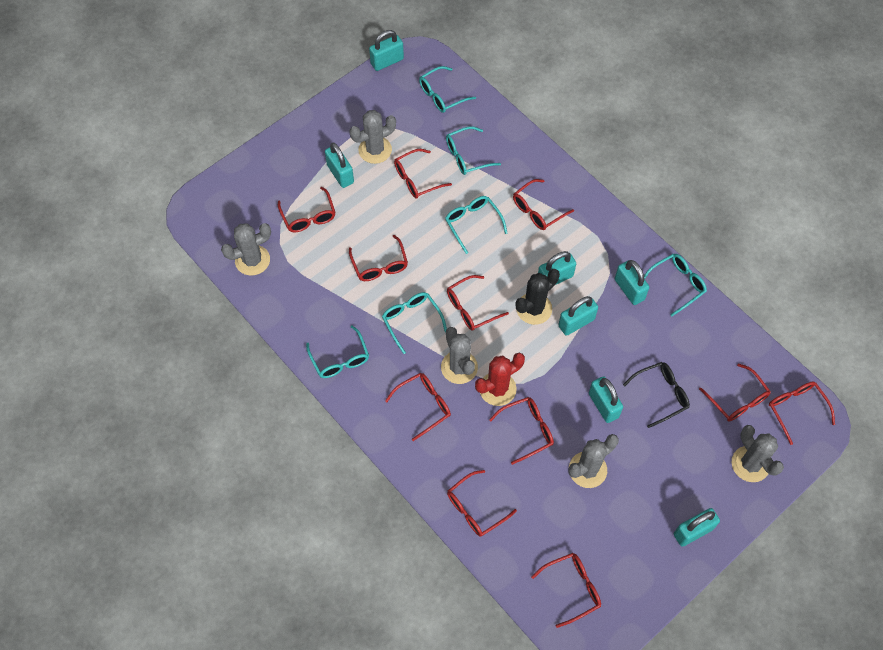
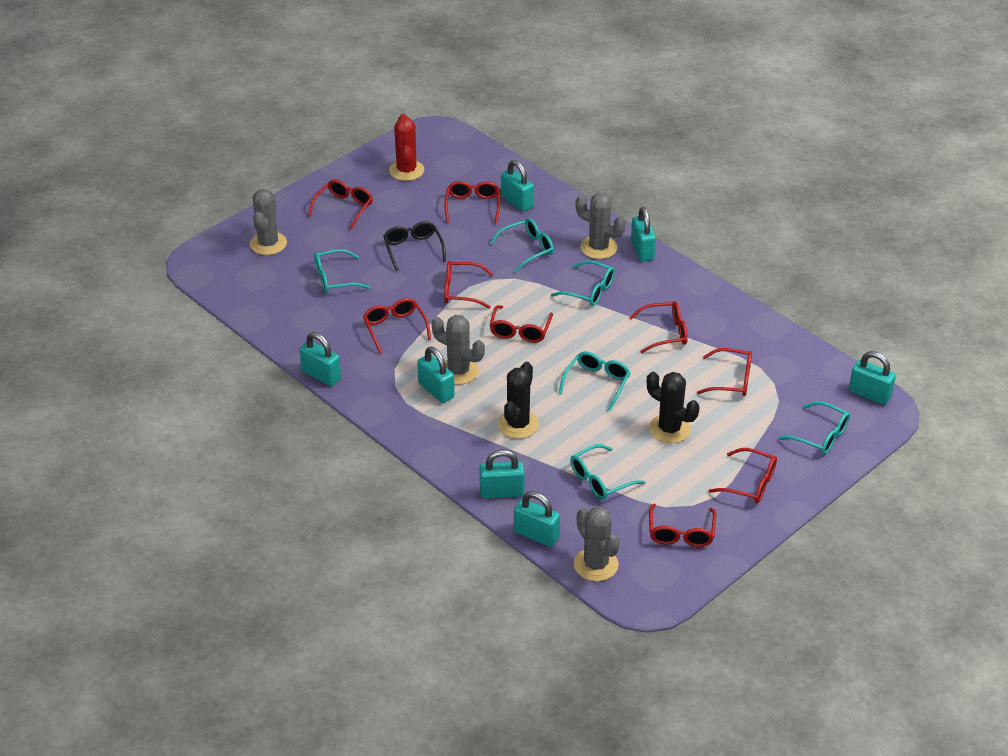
black cactus: 1 -> 2
grey cactus: 5 -> 4
red glasses: 11 -> 9

